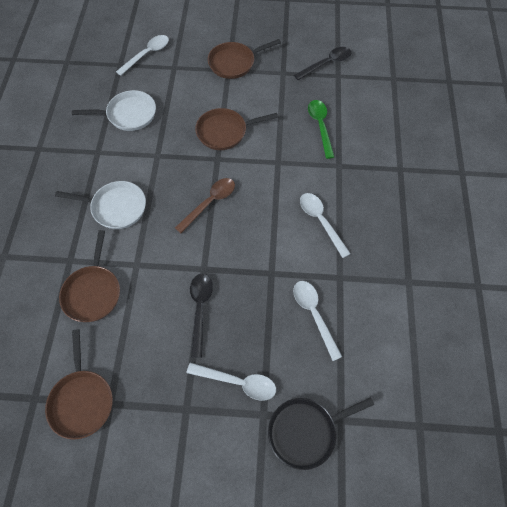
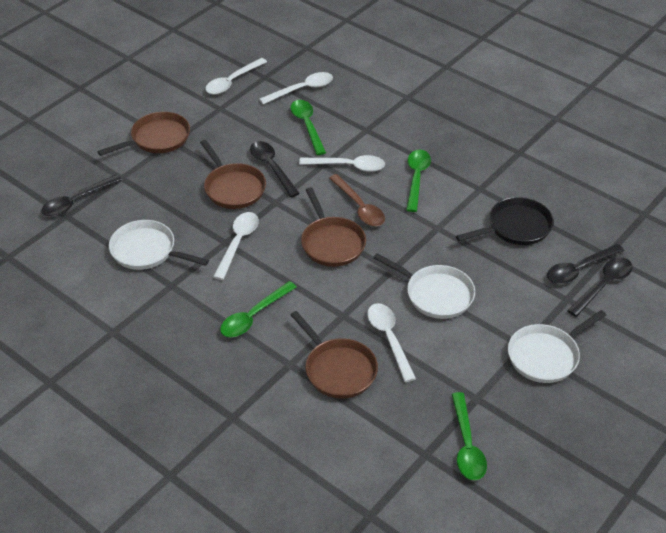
black spoon: 2 -> 4
green spoon: 1 -> 4
white pan: 2 -> 3
white spoon: 4 -> 5

